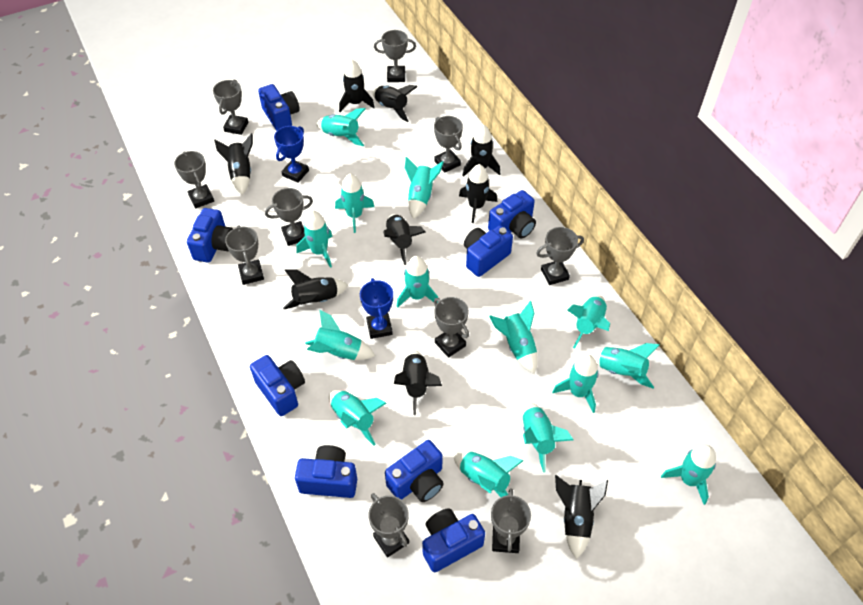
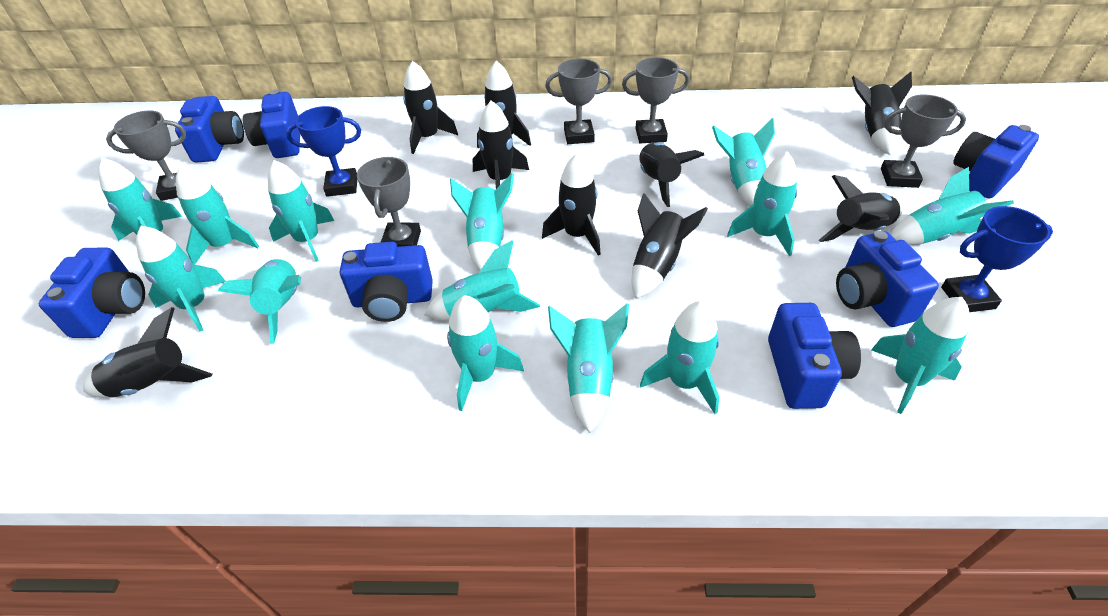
blue camera: 8 -> 7
grey trophy: 10 -> 5

